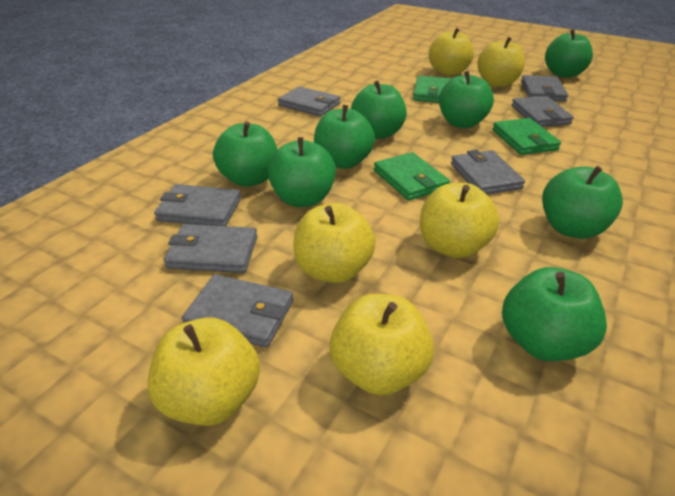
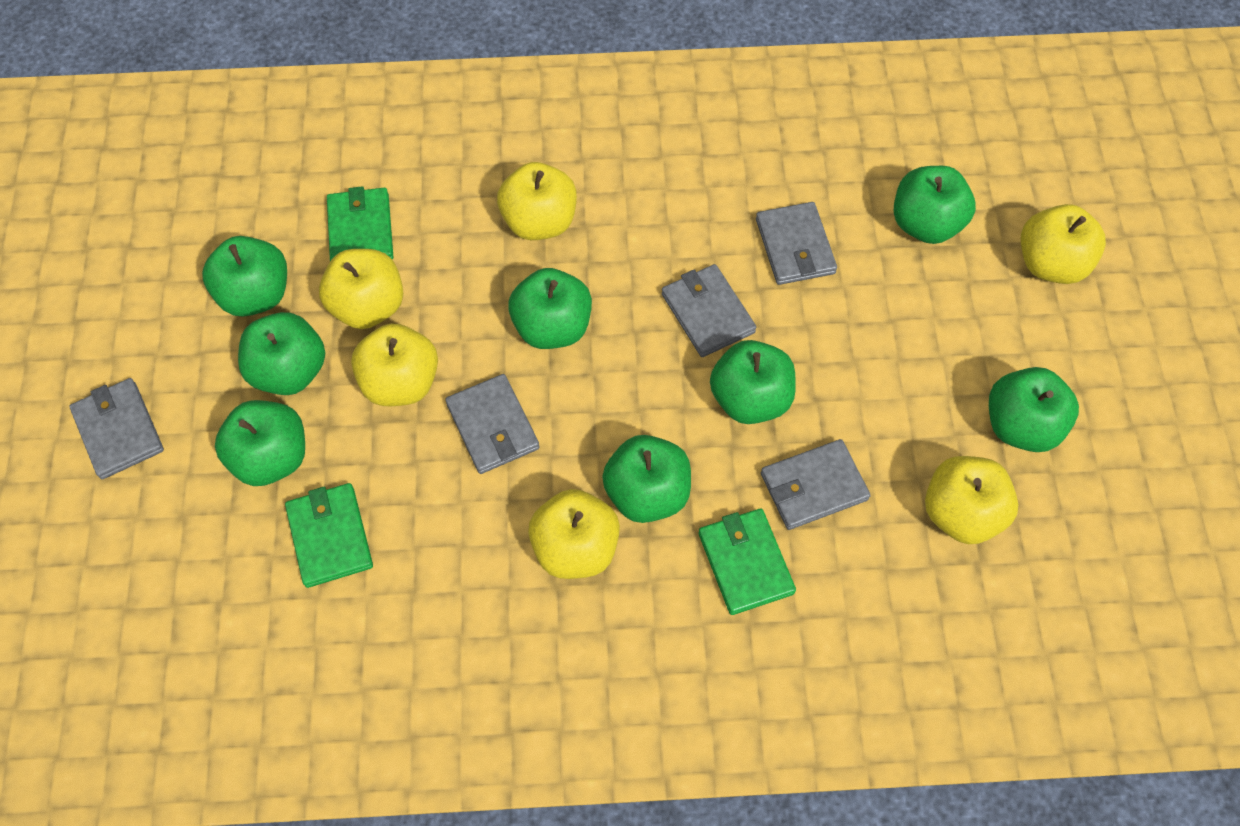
grey wallet: 7 -> 5

